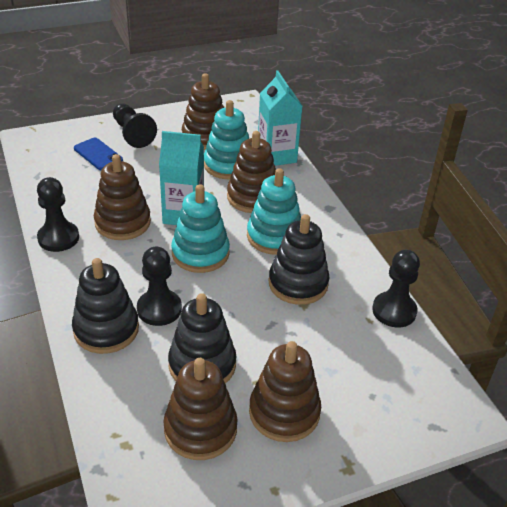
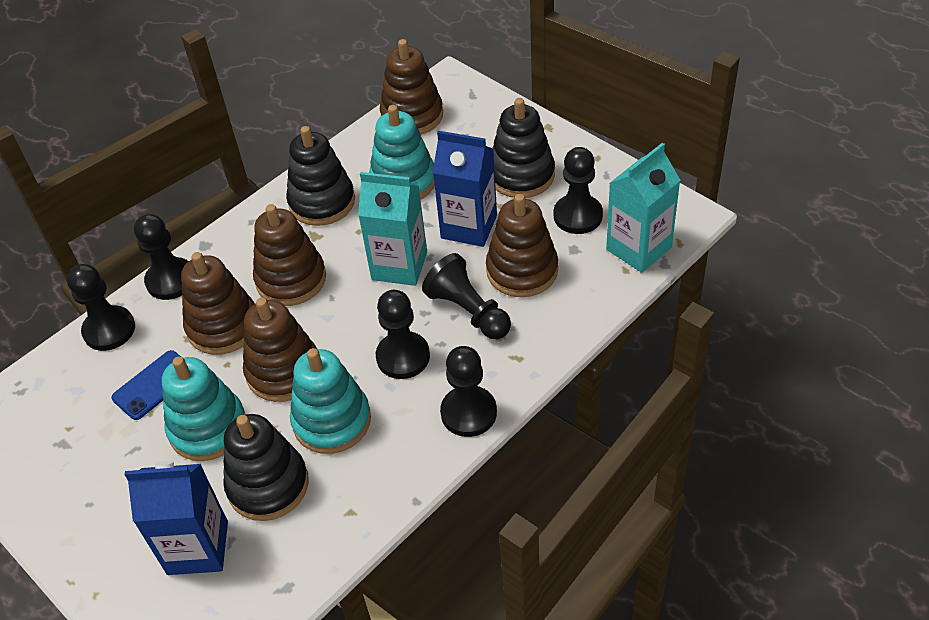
black pawn: 4 -> 6
blue carton: 0 -> 2

